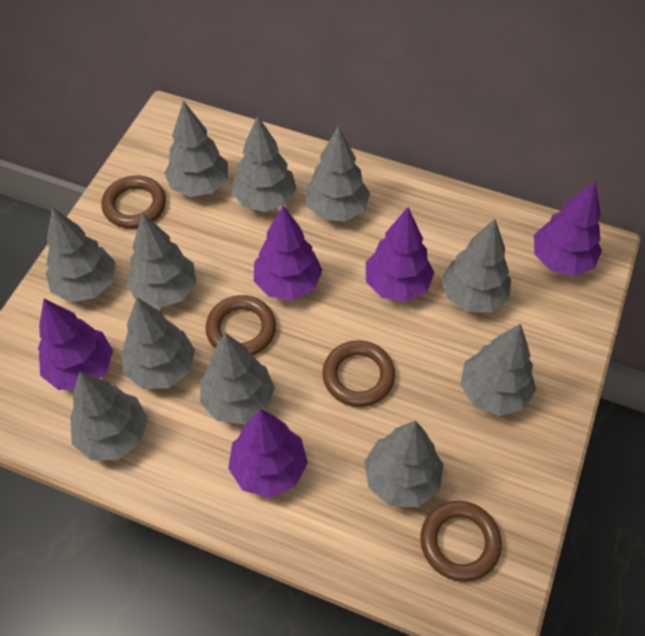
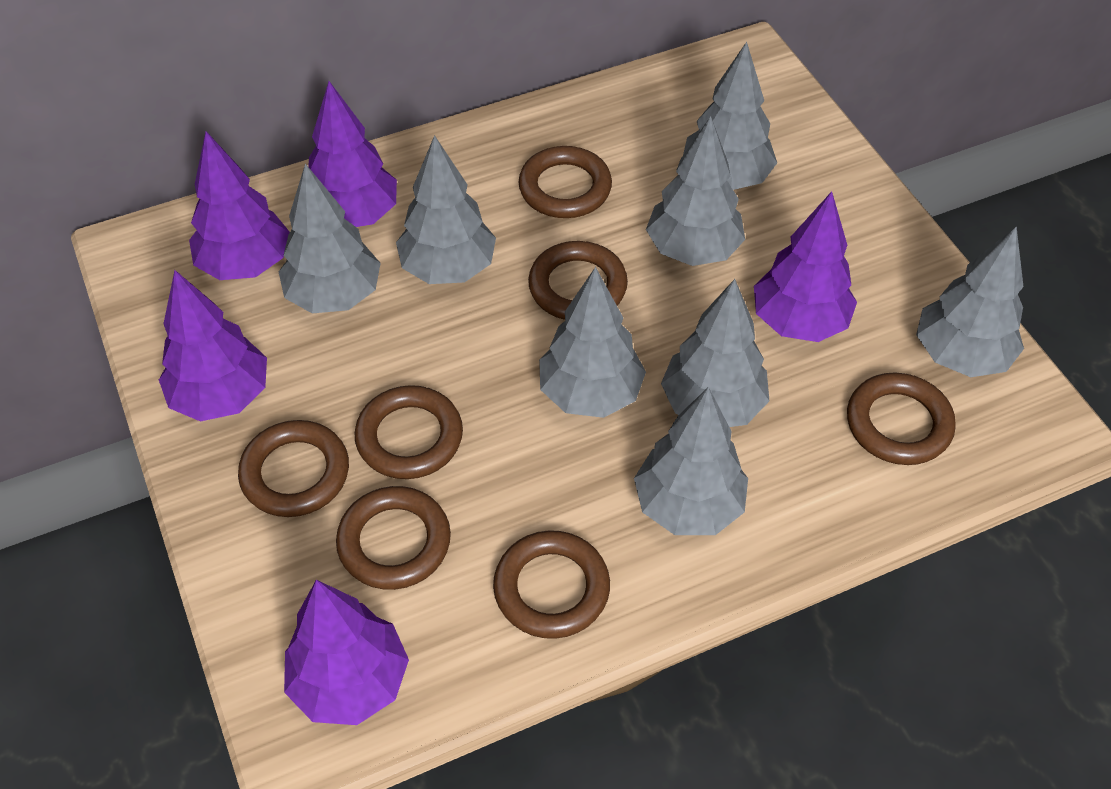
brown ring: 4 -> 7
grey tree: 11 -> 8

